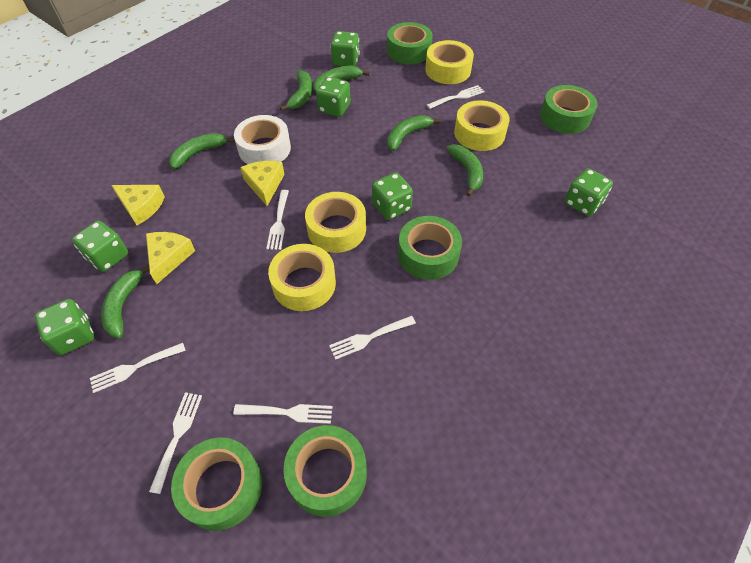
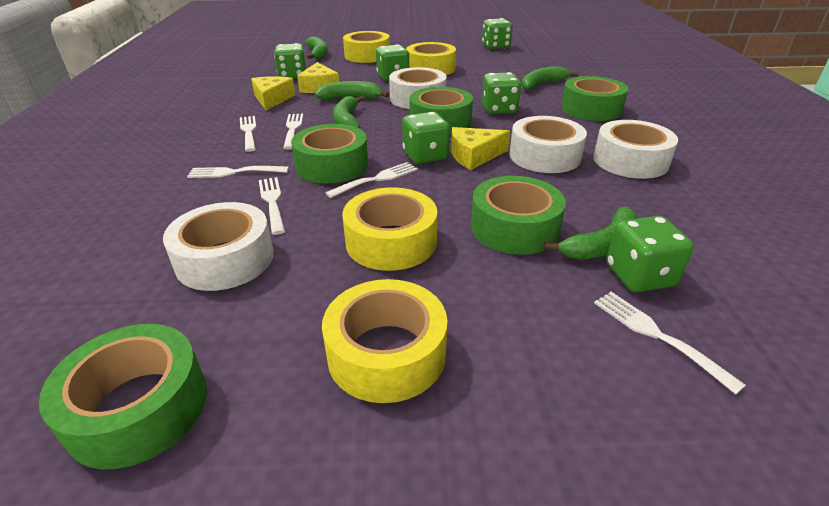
green banana: 6 -> 5
white tape: 1 -> 4

